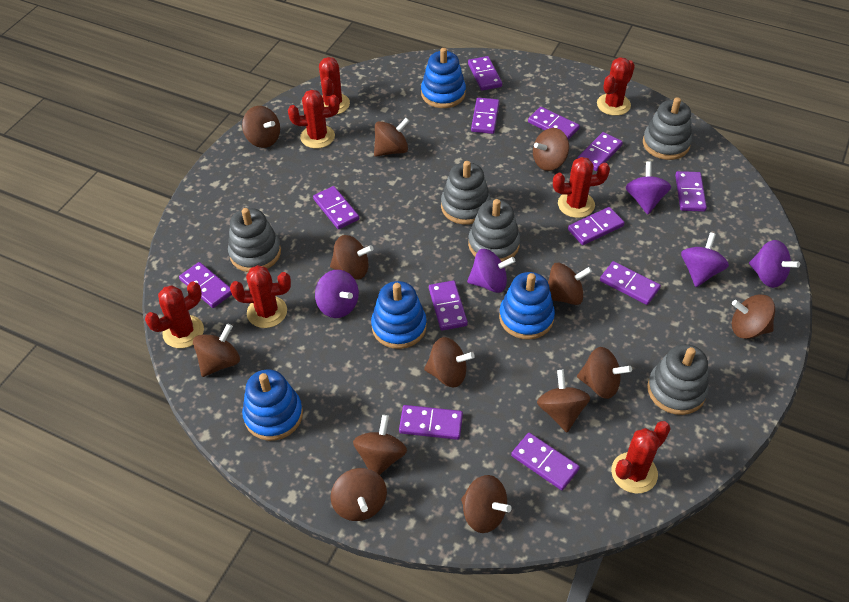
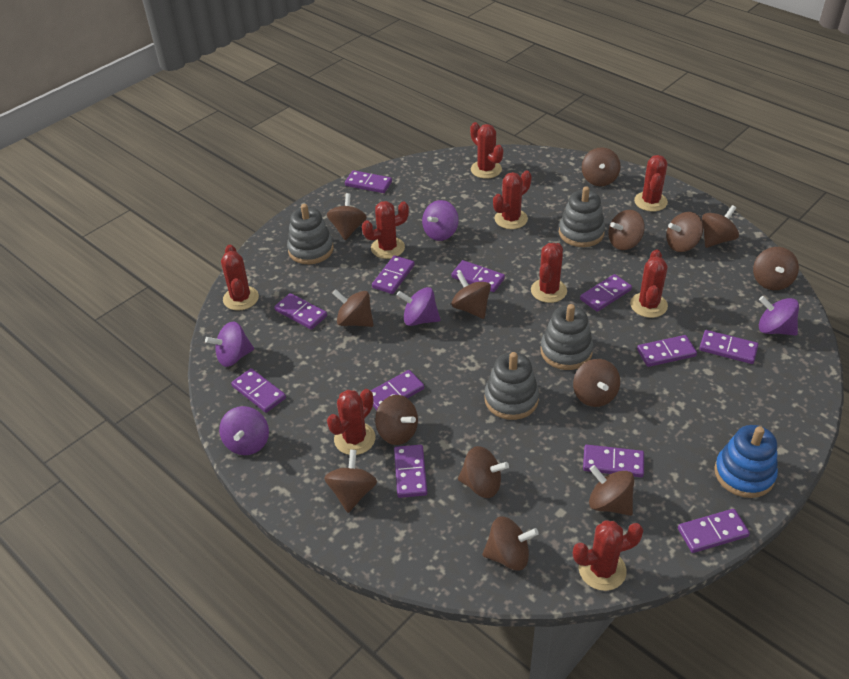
blue stacking toy: 4 -> 1
brown spinning top: 13 -> 14
grey stacking toy: 5 -> 4
red cactus: 7 -> 9

